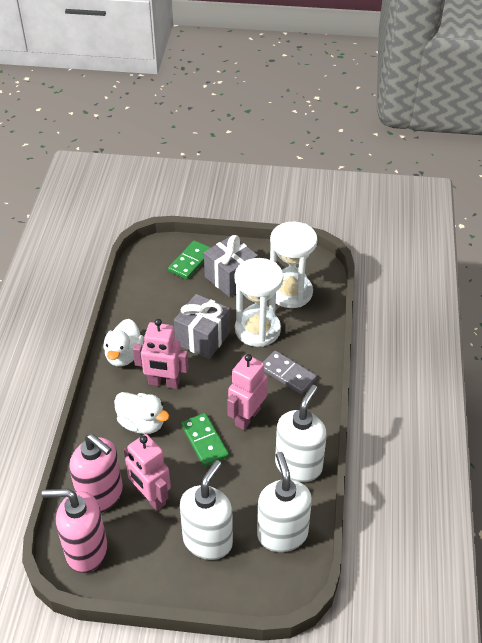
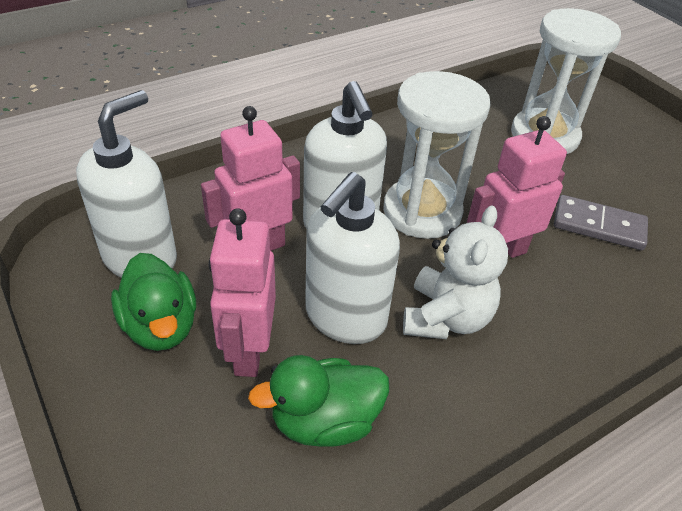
green domino: 2 -> 0
green duck: 0 -> 2
grey gift: 2 -> 0
pink soap dispenser: 2 -> 0
white duck: 2 -> 0
white teddy bear: 0 -> 1

